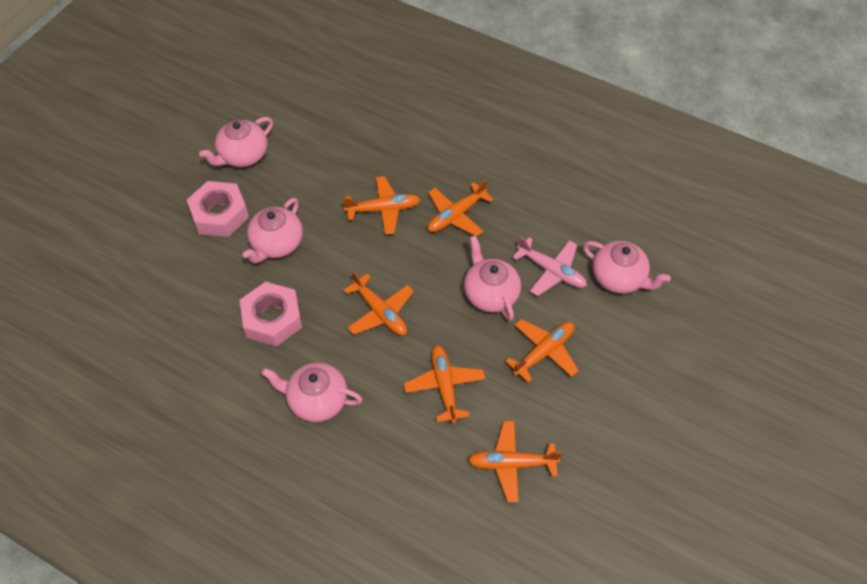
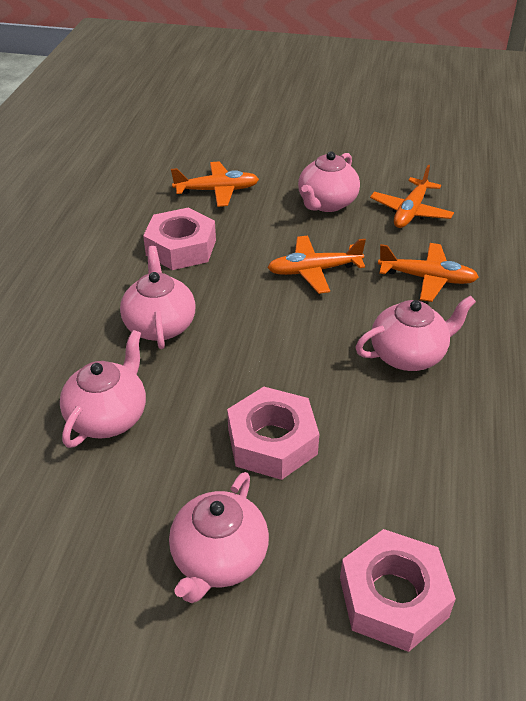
orange plane: 6 -> 4
pink nut: 2 -> 3
pink plane: 1 -> 0

